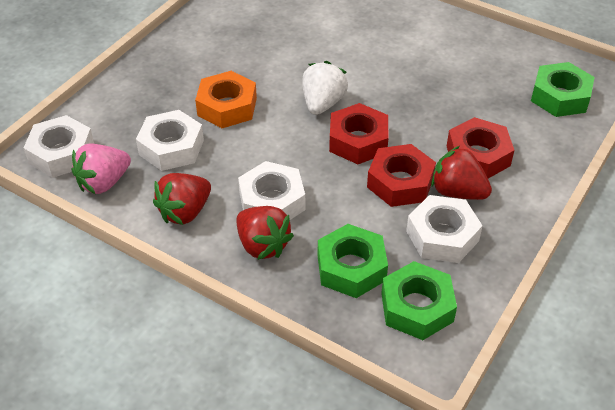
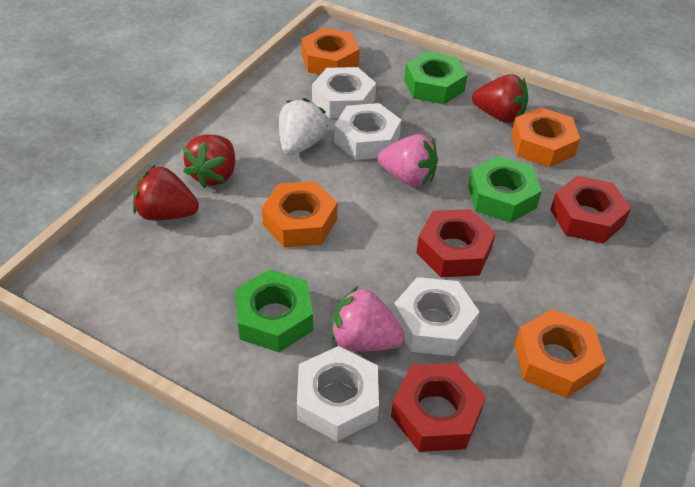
orange nut: 1 -> 4
pink strawberry: 1 -> 2

